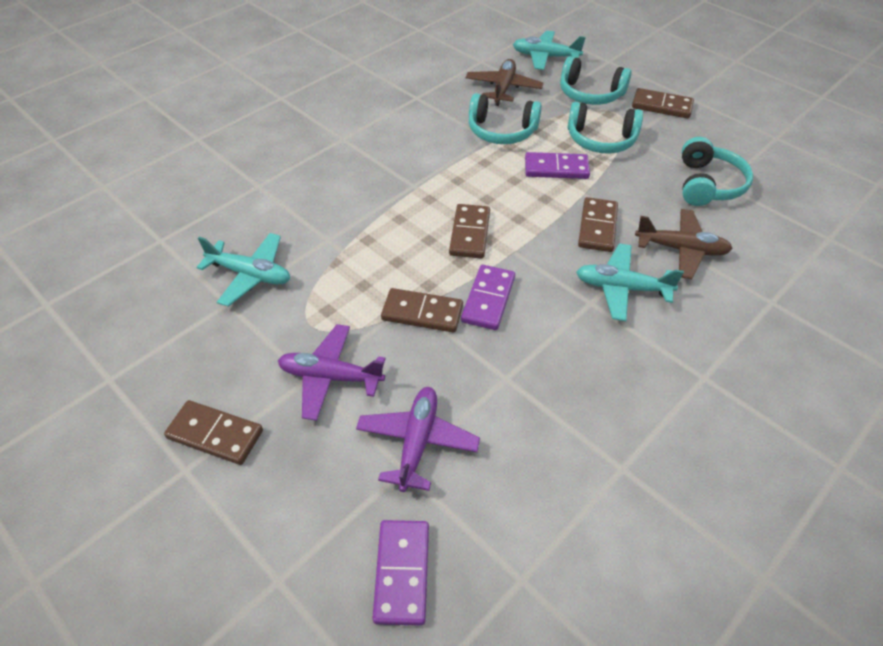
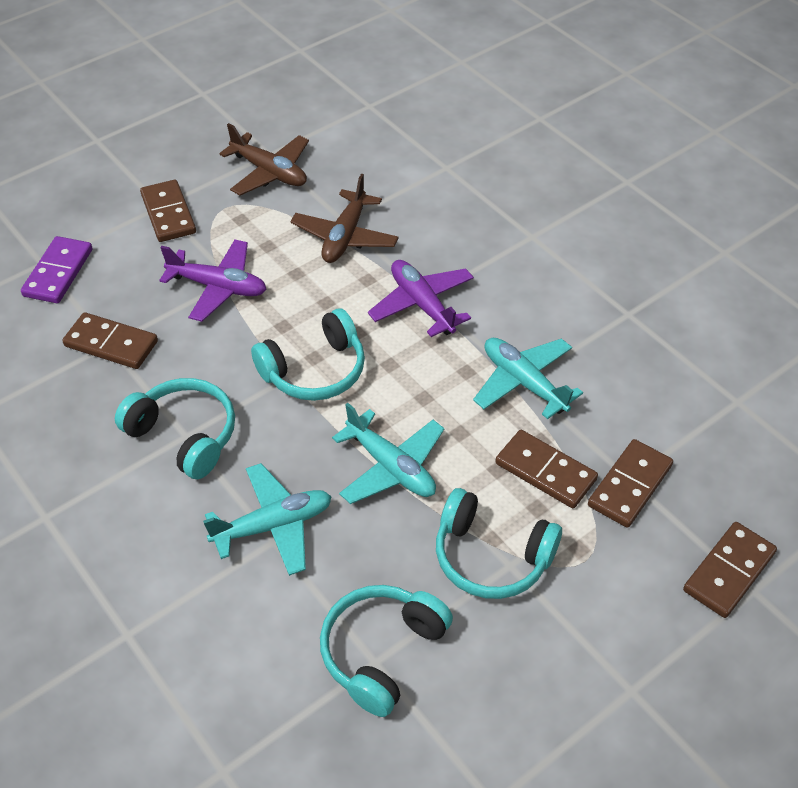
purple domino: 3 -> 1

